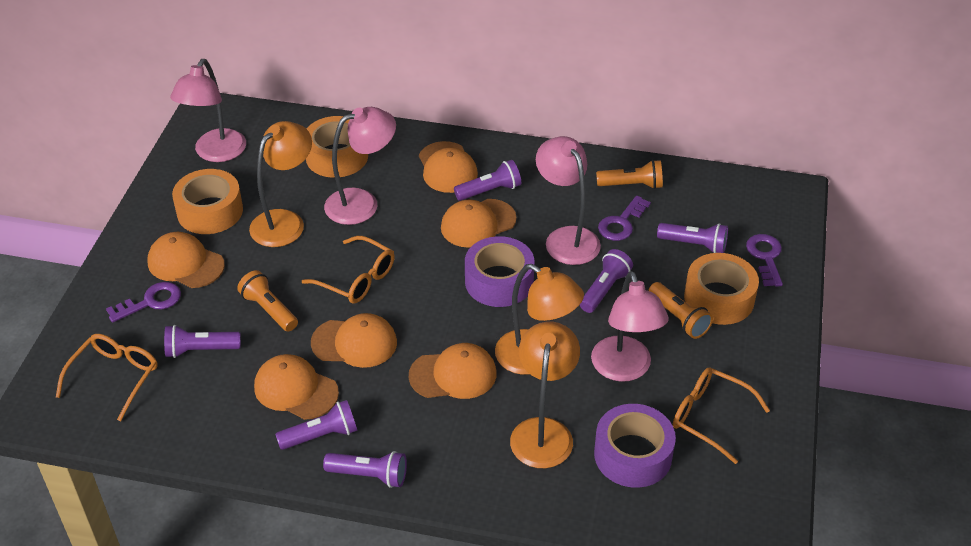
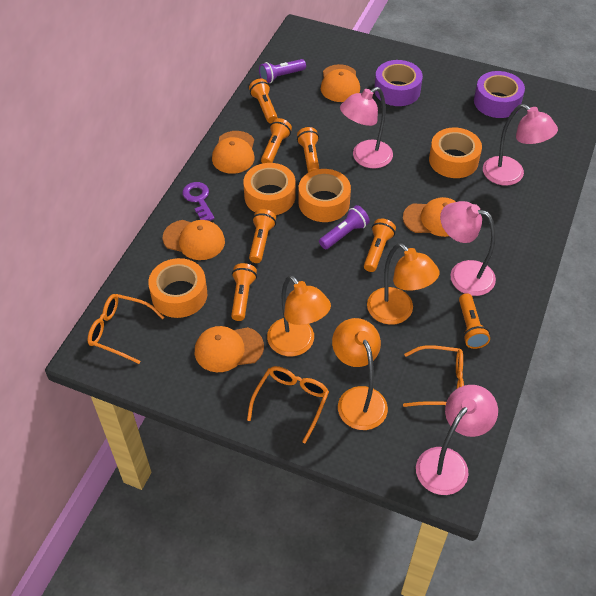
orange cap: 6 -> 5
orange flashlight: 3 -> 7
orange tape: 3 -> 4
purple flashlight: 6 -> 2
purple key: 3 -> 1

